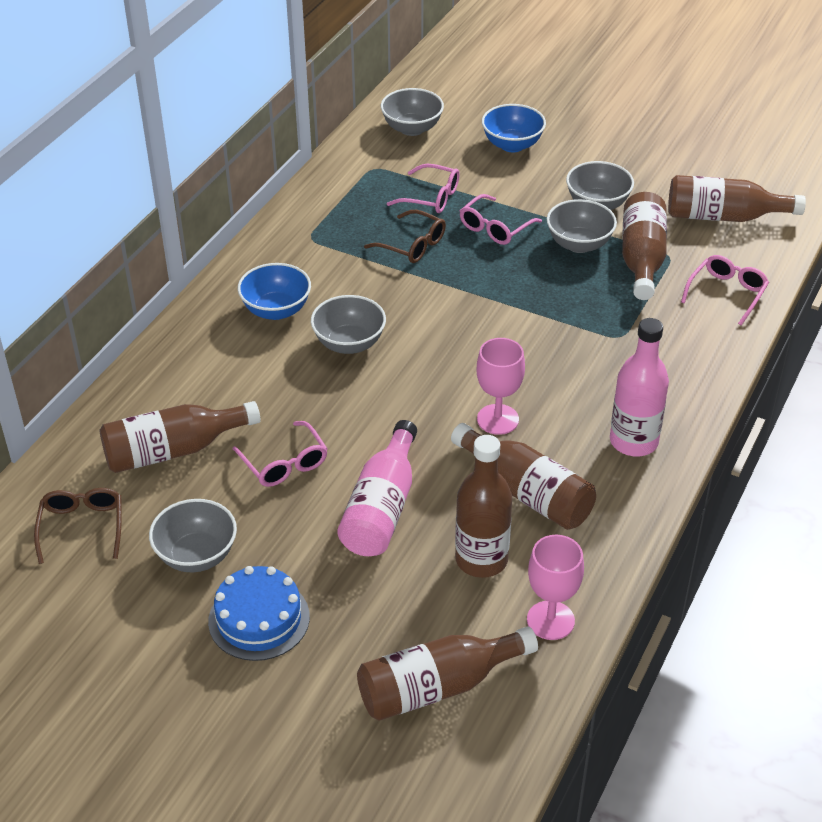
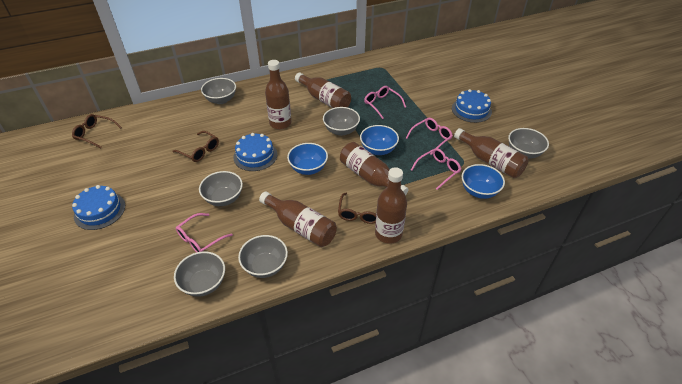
blue bowl: 2 -> 3
blue cake: 1 -> 3
brown glasses: 2 -> 3
grey bowl: 5 -> 6
pink bottle: 2 -> 0
pink goblet: 2 -> 0

